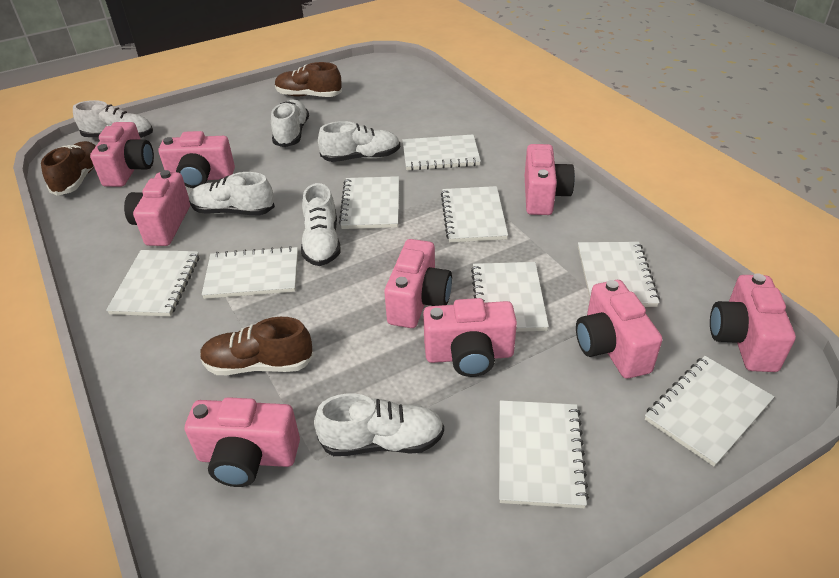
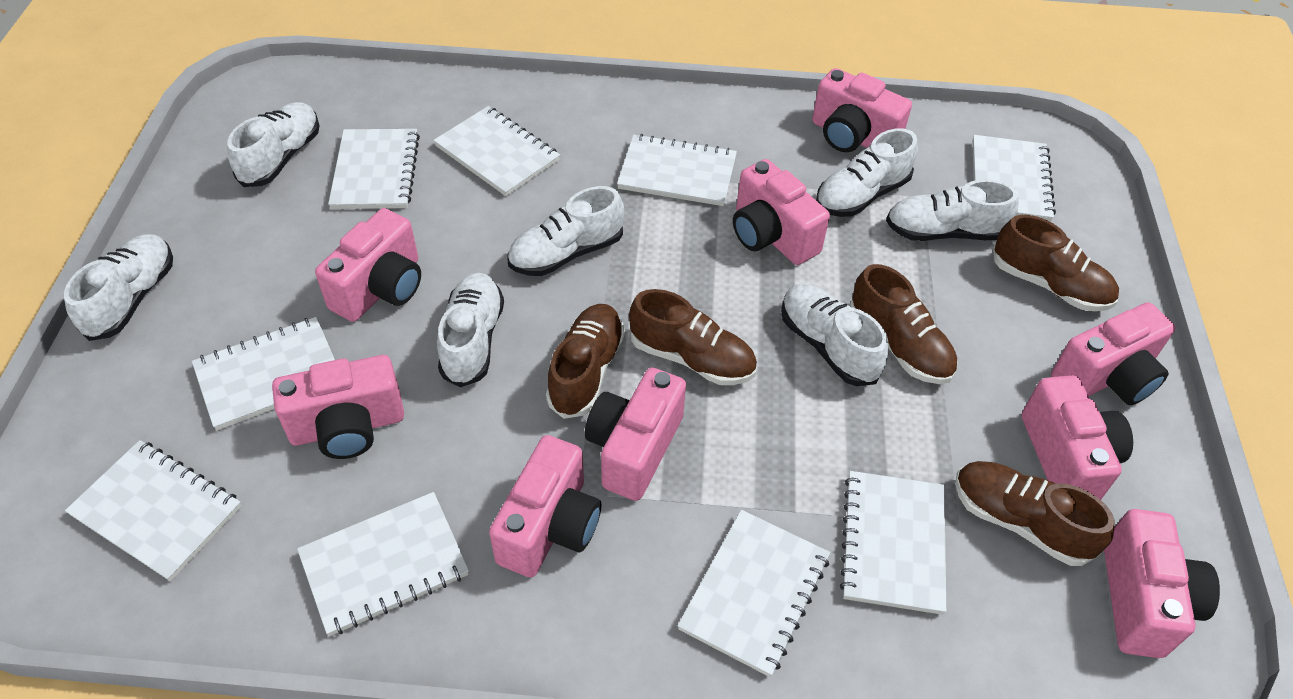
brown shoe: 3 -> 5
white shoe: 6 -> 7

